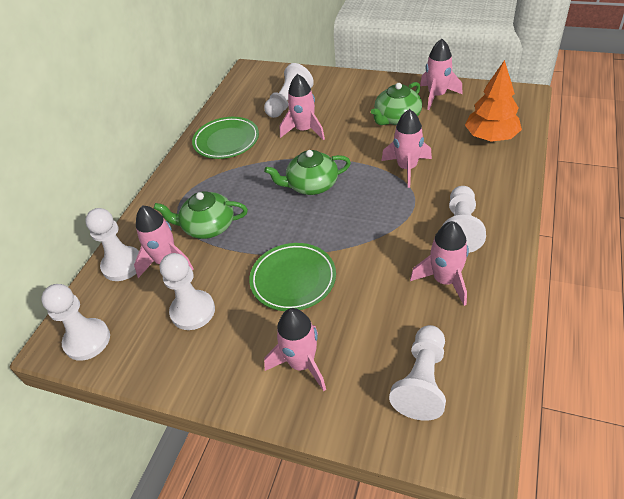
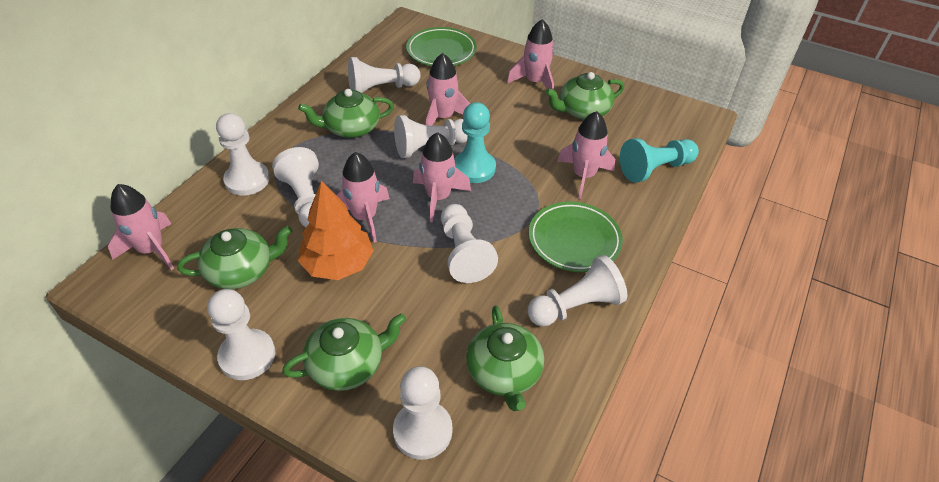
green teapot: 3 -> 5
turquoise pawn: 0 -> 2
white pawn: 6 -> 8

